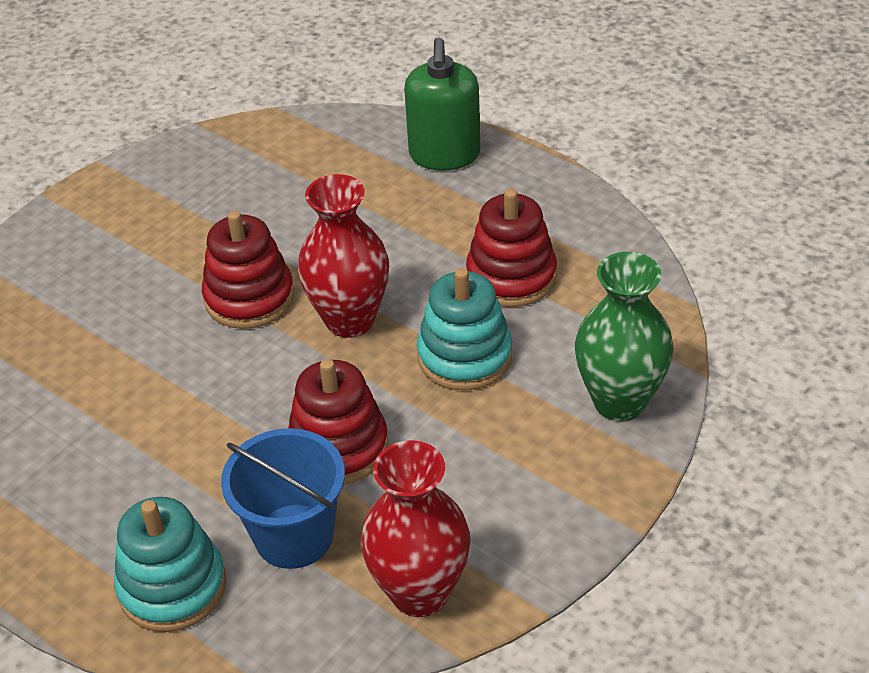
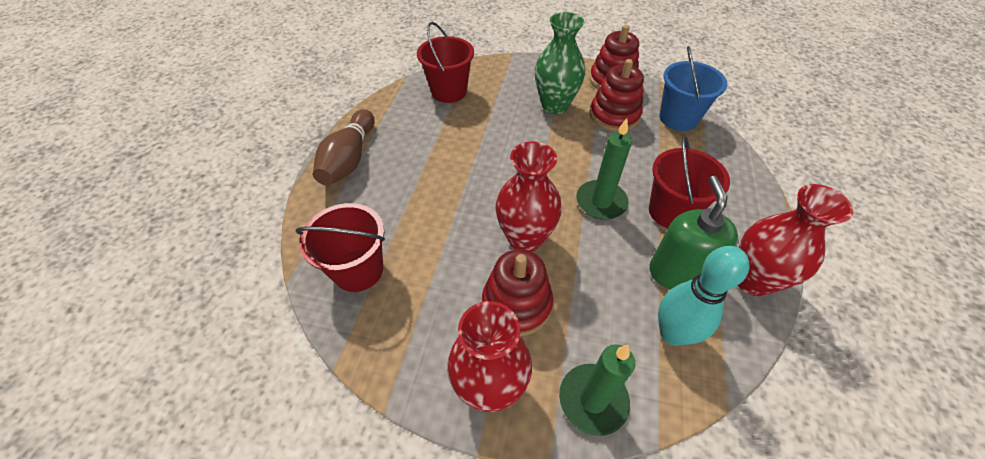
brown bowling pin: 0 -> 1
green candle: 0 -> 2
red bucket: 0 -> 3
red vase: 2 -> 3
turquoise bowling pin: 0 -> 1
turquoise stacking toy: 2 -> 0

